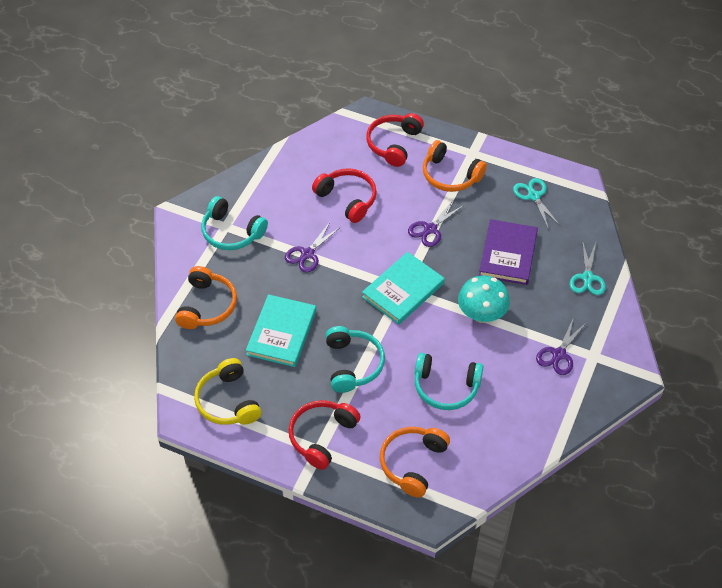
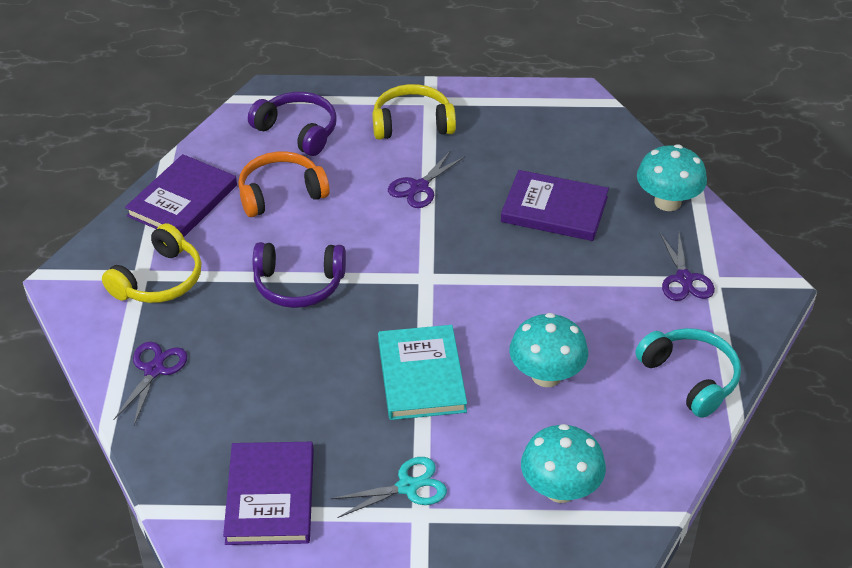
orange headphones: 3 -> 1
purple book: 1 -> 3
purple headphones: 0 -> 2
red headphones: 3 -> 0
turquoise book: 2 -> 1
turquoise headphones: 3 -> 1
turquoise mushroom: 1 -> 3
turquoise scissors: 2 -> 1
yellow headphones: 1 -> 2

